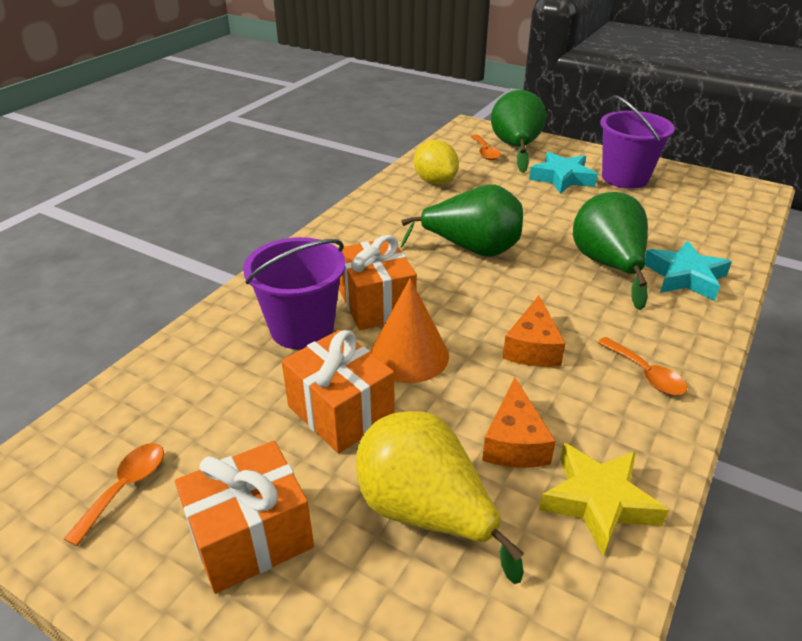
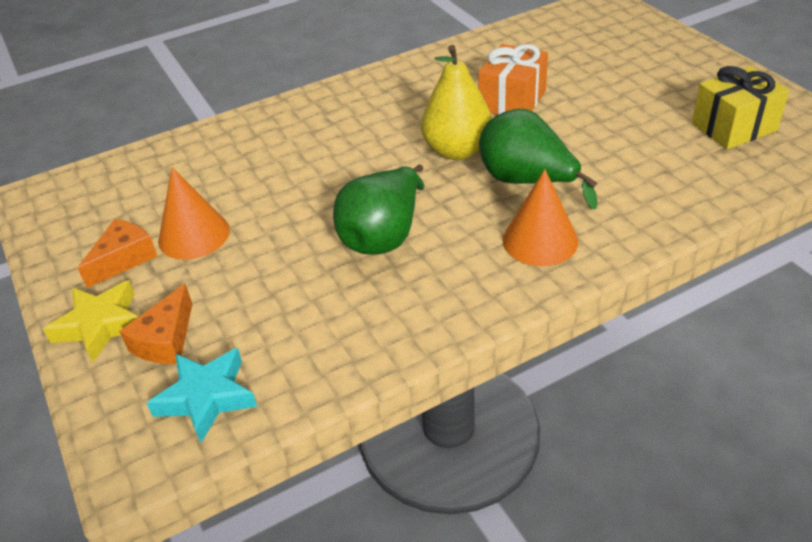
green pear: 3 -> 2
orange cone: 1 -> 2
orange gift: 3 -> 1
orange spoon: 3 -> 0
purple bucket: 2 -> 0
turquoise star: 2 -> 1
yellow gift: 0 -> 1
yellow lemon: 1 -> 0

